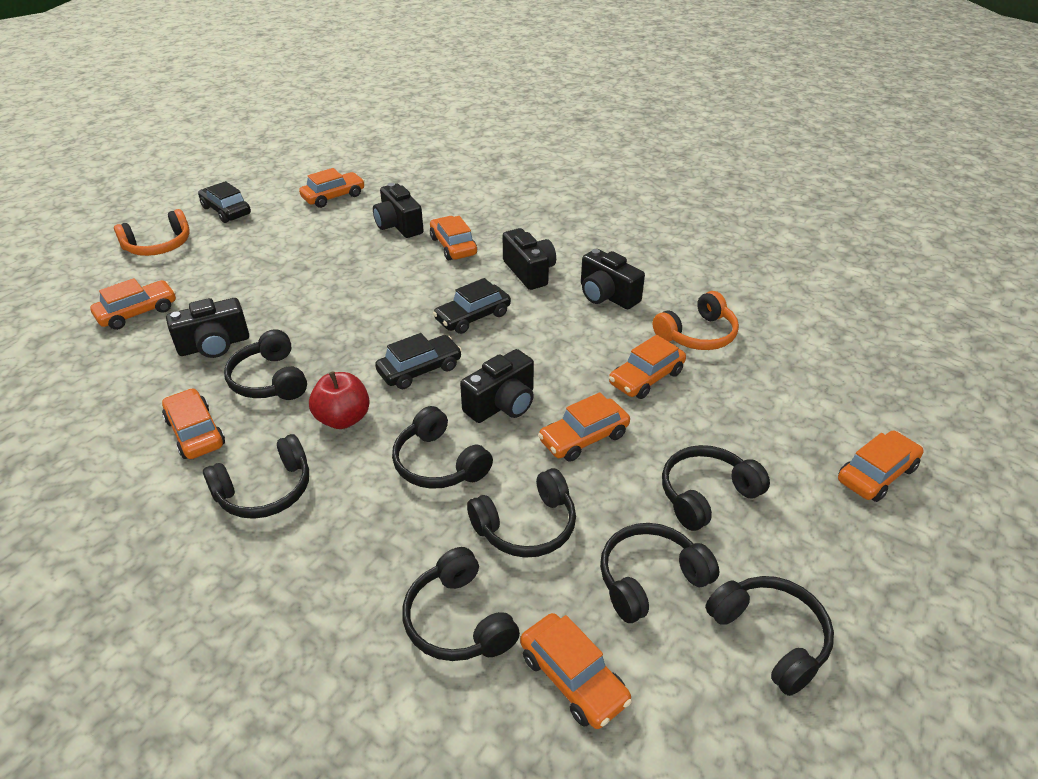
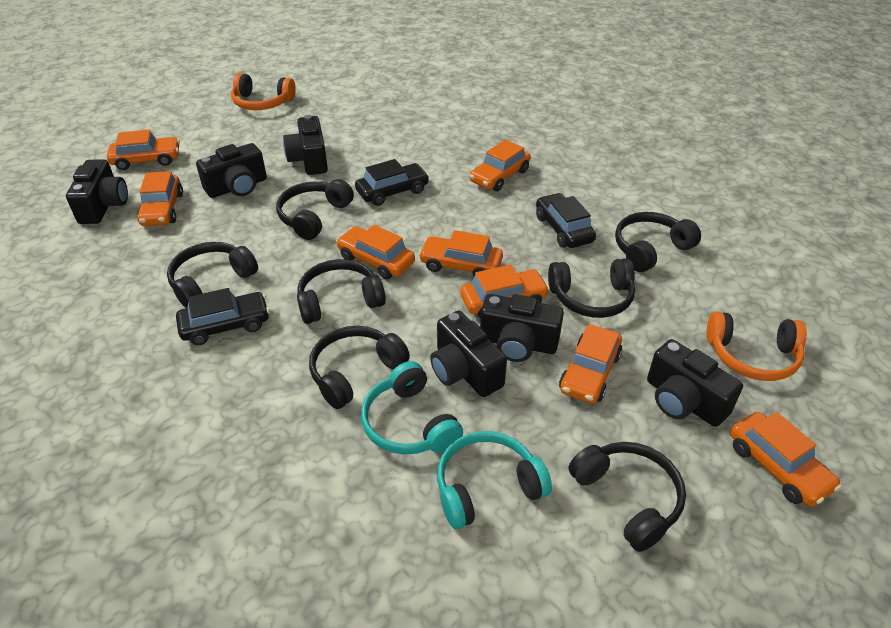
black camera: 5 -> 6
black headphones: 8 -> 7
red apple: 1 -> 0
turquoise headphones: 0 -> 2

